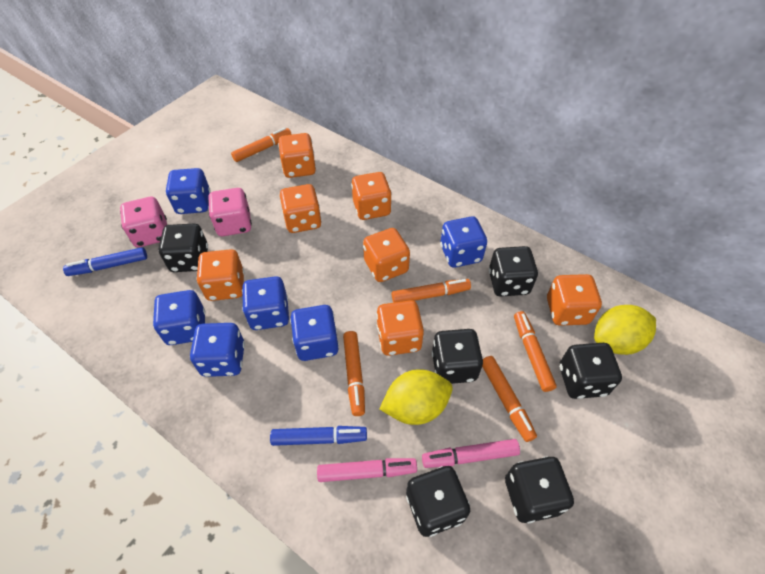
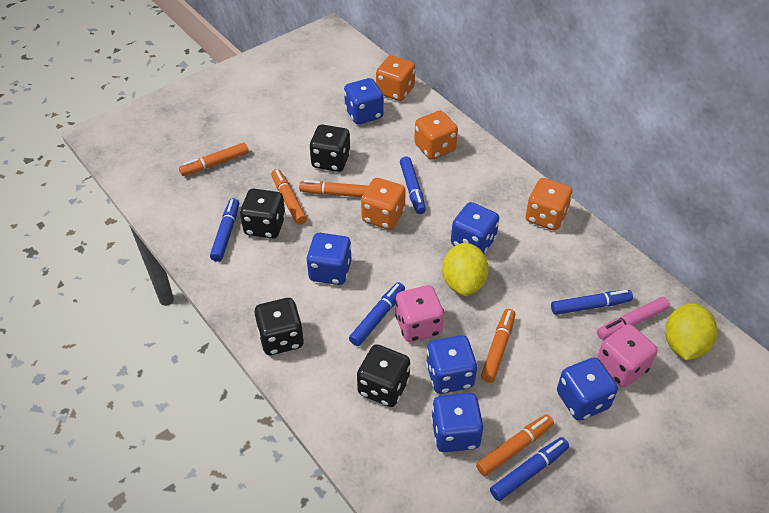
black dice: 6 -> 4
blue marker: 2 -> 5
orange dice: 7 -> 4
pink marker: 2 -> 1

